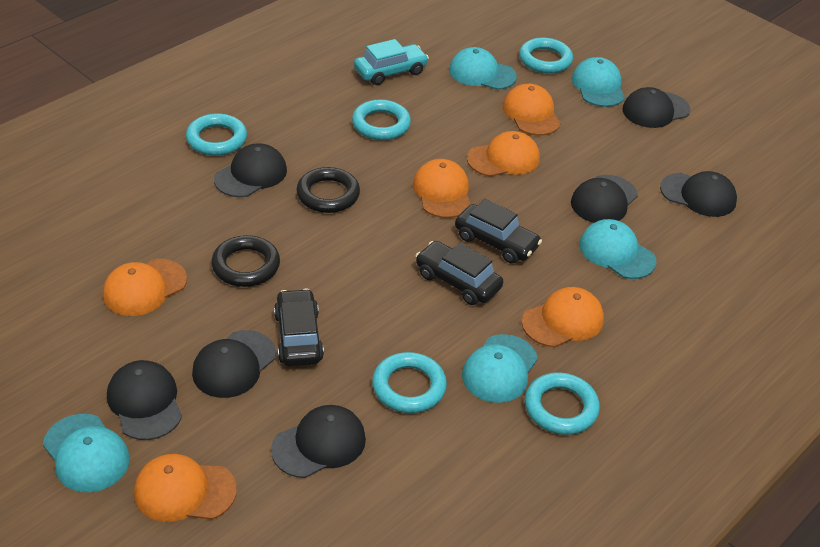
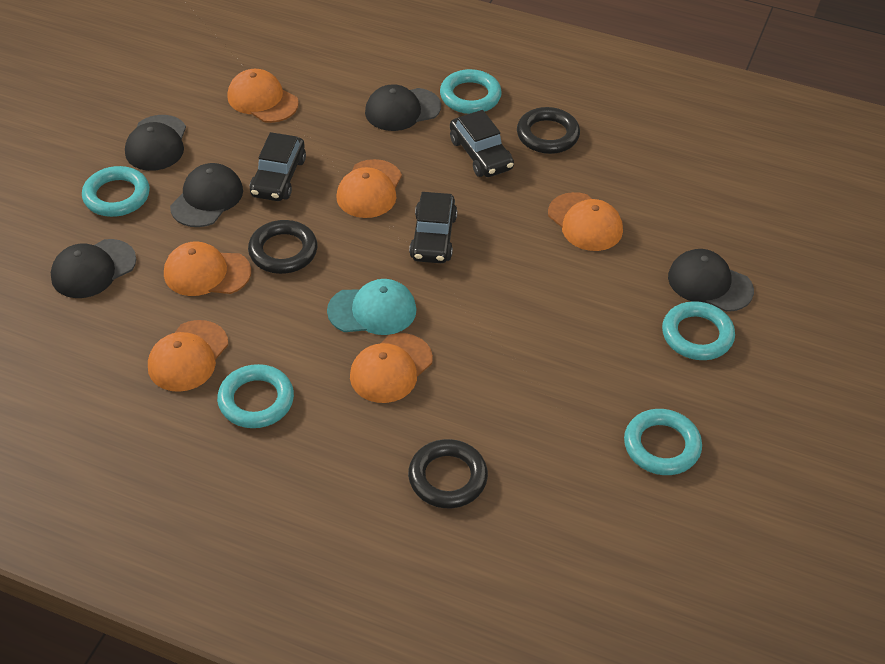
black cap: 7 -> 5
black ring: 2 -> 3
turquoise cap: 5 -> 1
turquoise car: 1 -> 0

